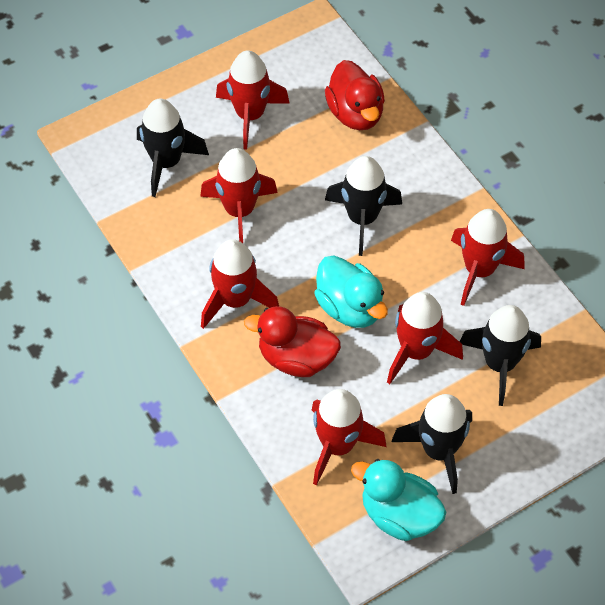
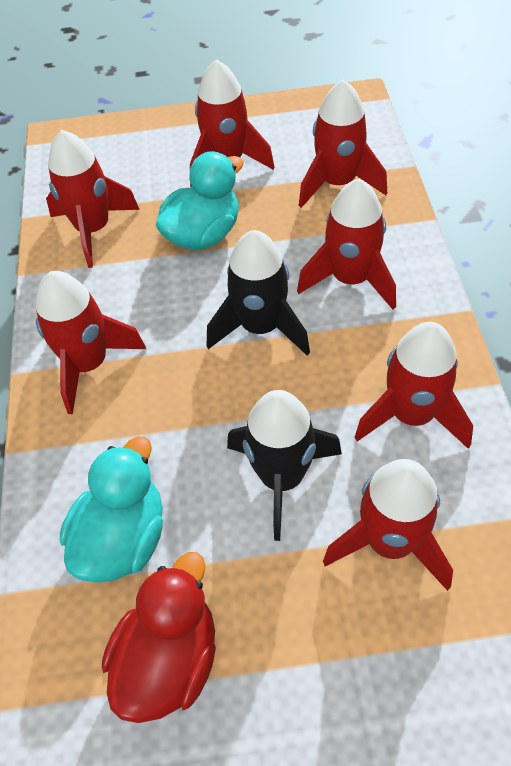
black rocket: 4 -> 2
red duck: 2 -> 1
red rocket: 6 -> 7

